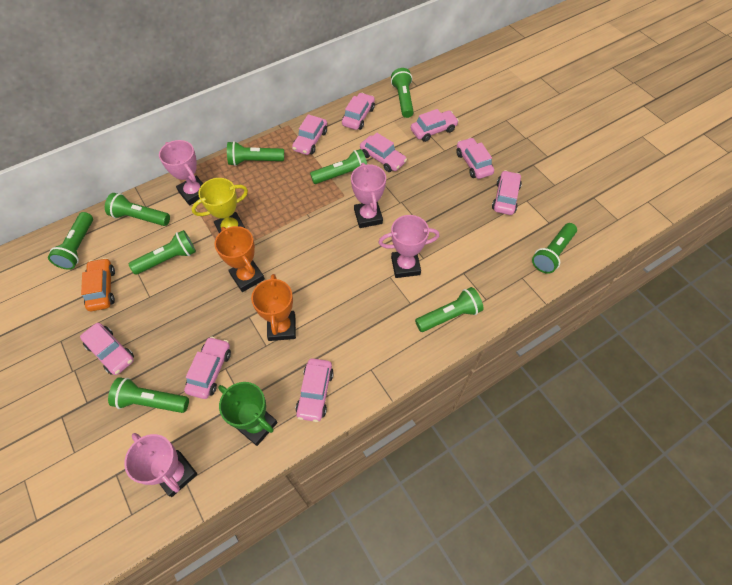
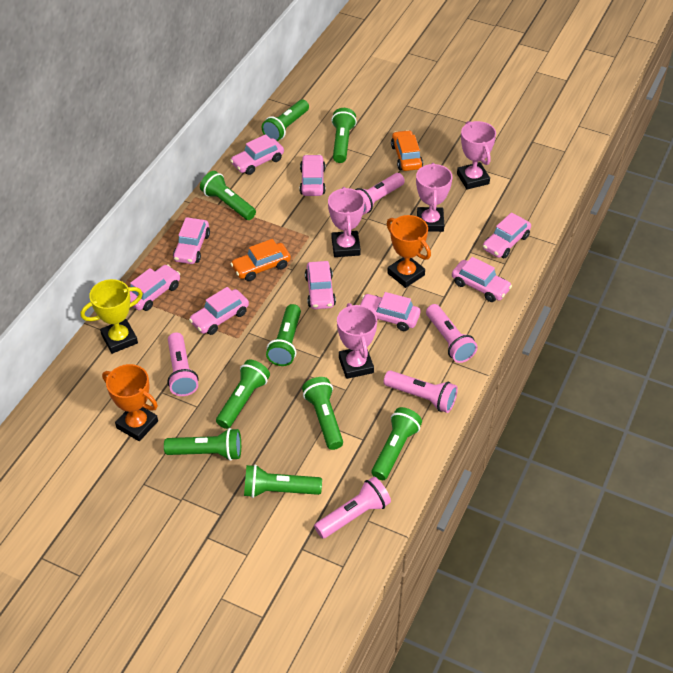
green trophy: 1 -> 0
orange car: 1 -> 2
pink flashlight: 0 -> 5

